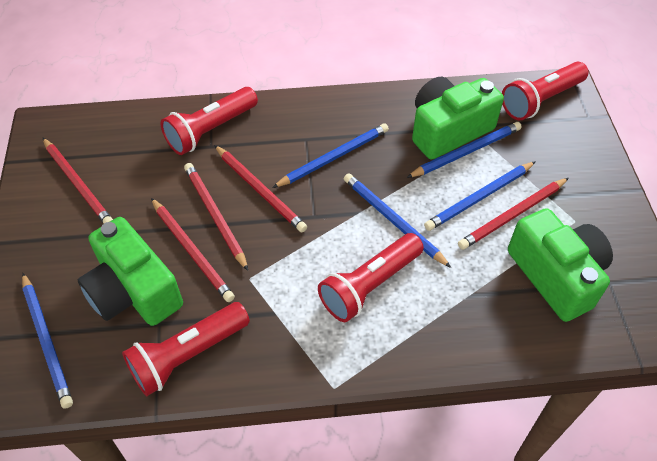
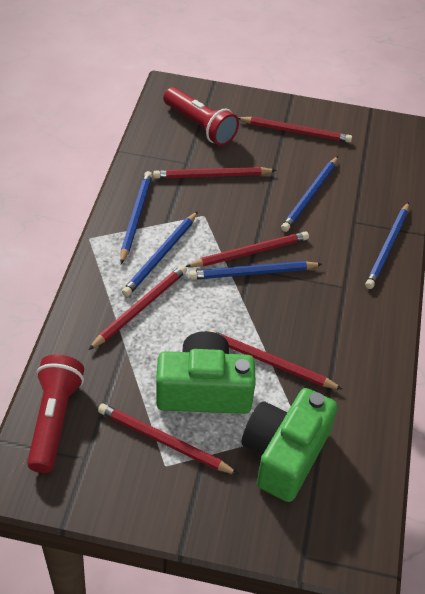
green camera: 3 -> 2
red flashlight: 4 -> 2
red pencil: 5 -> 6

